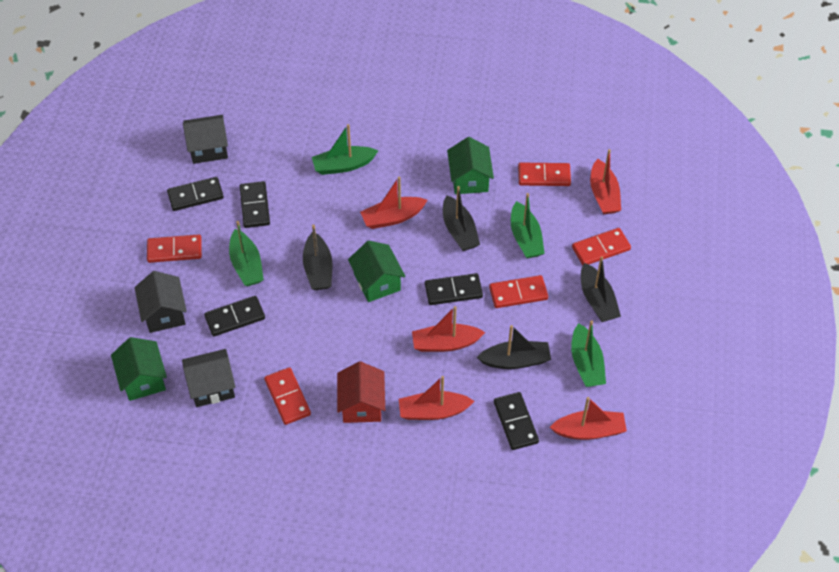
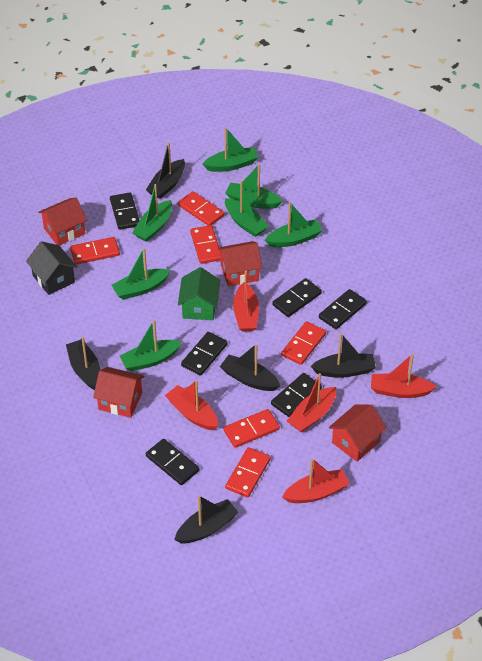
black boat: 4 -> 5
black domino: 5 -> 6
black house: 3 -> 1
green boat: 4 -> 7
green house: 3 -> 1
red domino: 5 -> 6
red house: 1 -> 4

